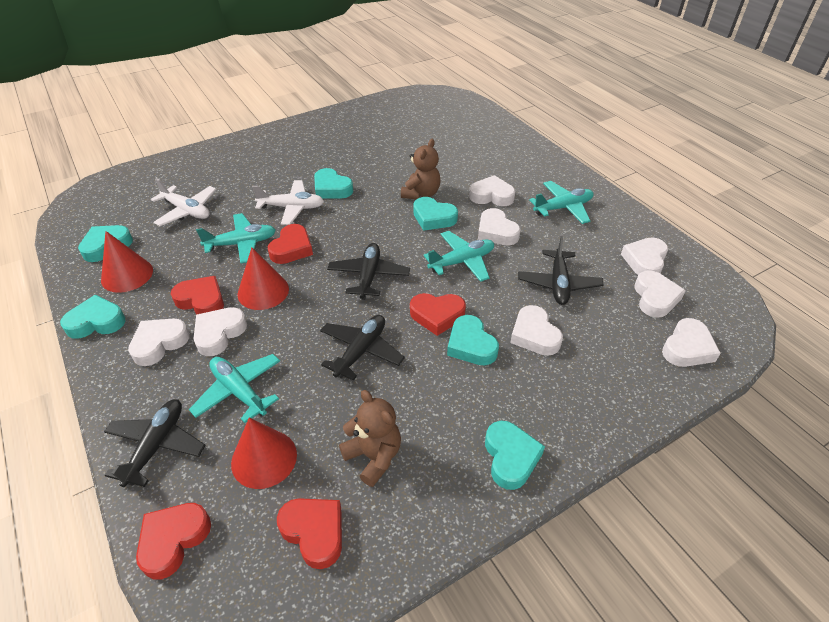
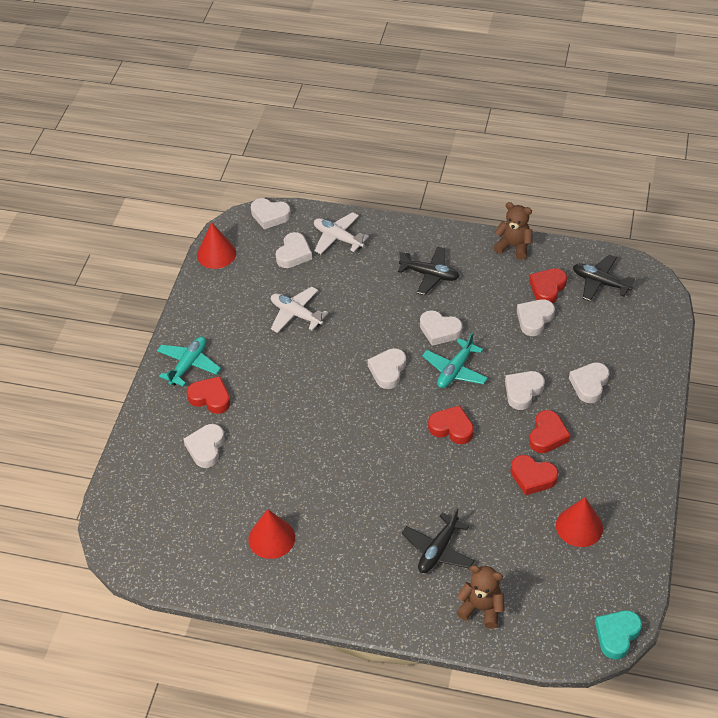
black plane: 4 -> 3
turquoise heart: 6 -> 1
turquoise plane: 4 -> 2

